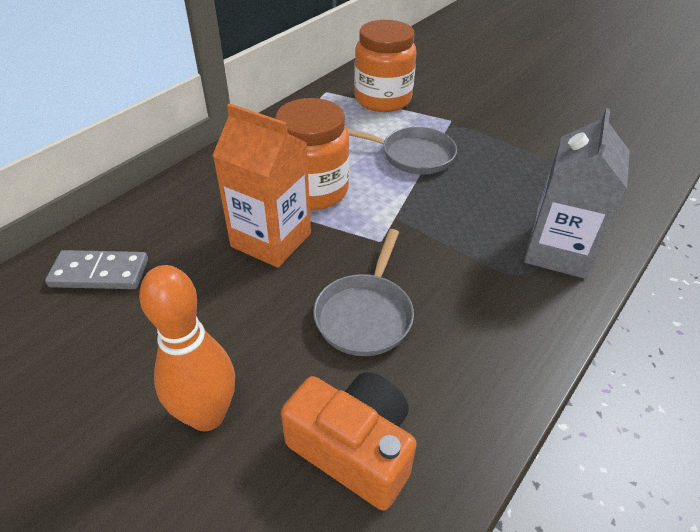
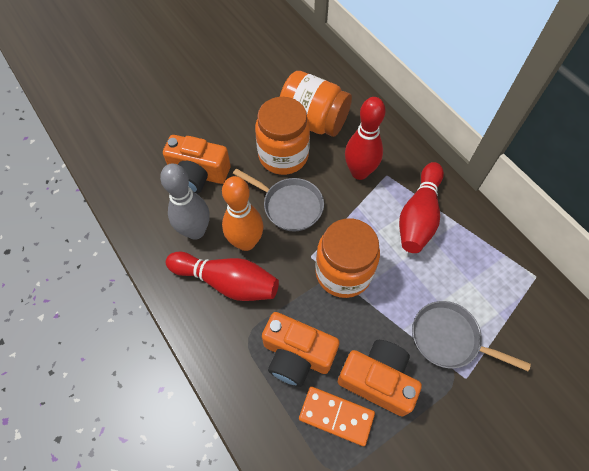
grey bowling pin: 0 -> 1
grey carton: 1 -> 0
grey domino: 1 -> 0
orange camera: 1 -> 3
orange carton: 1 -> 0
orange domino: 0 -> 1
orange jar: 2 -> 3
red bowling pin: 0 -> 3

